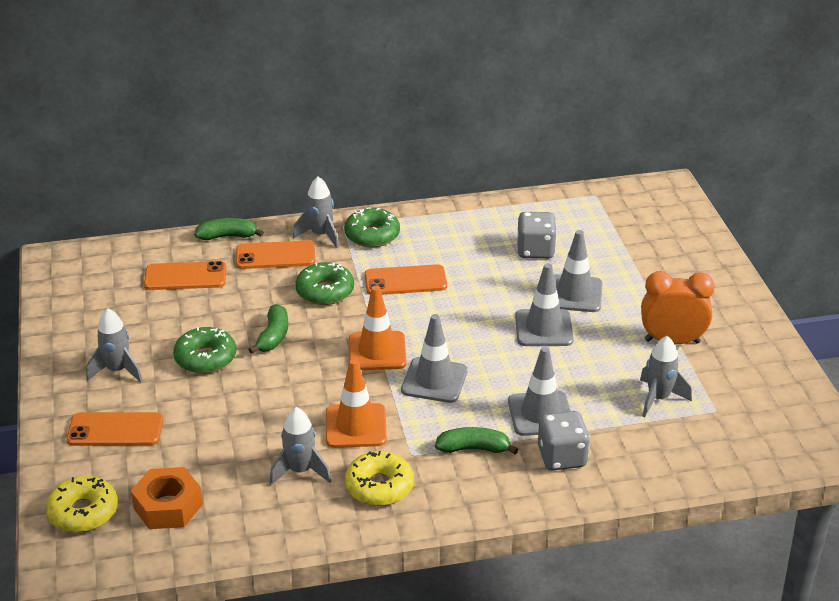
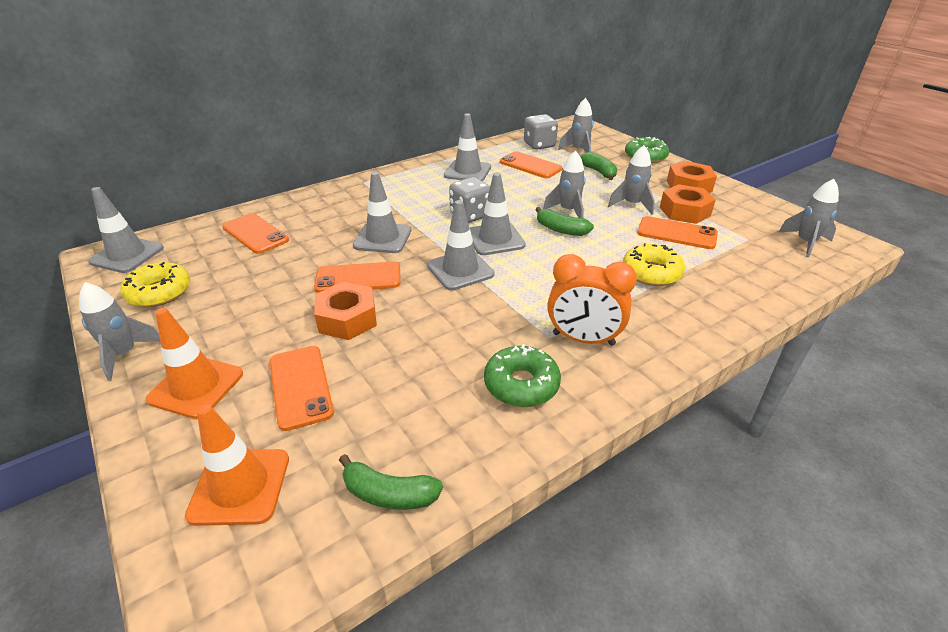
green donut: 3 -> 2
grey rocket: 4 -> 5
grey traffic cone: 4 -> 5
orange nut: 1 -> 3
orange phone: 4 -> 5

